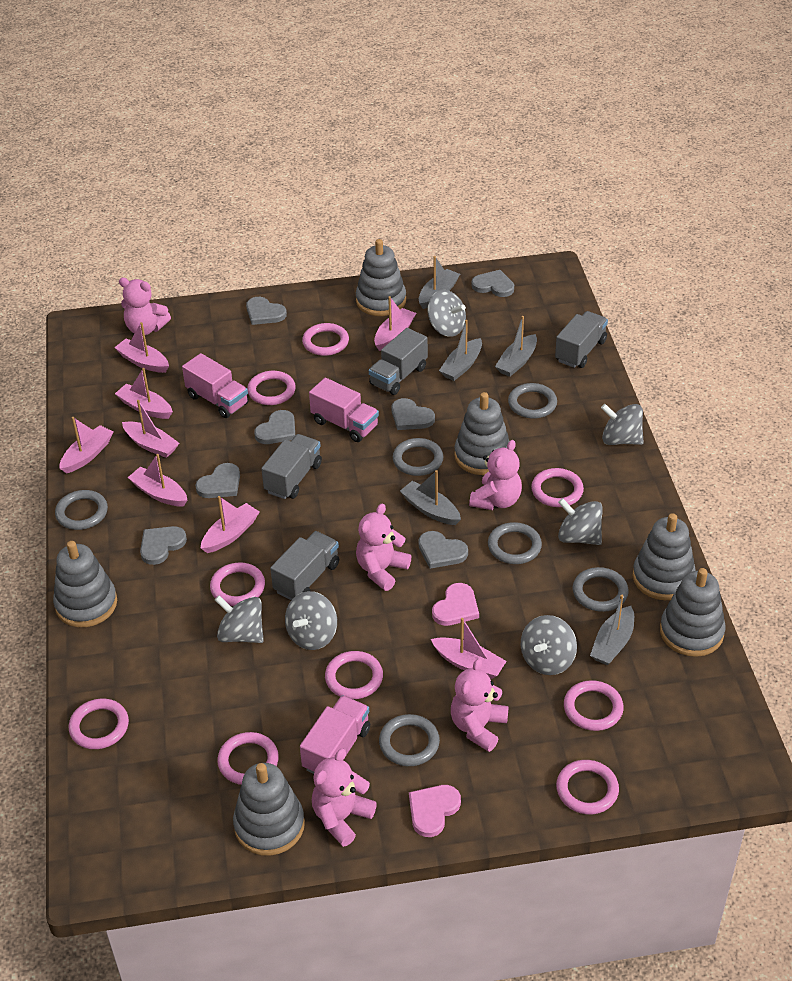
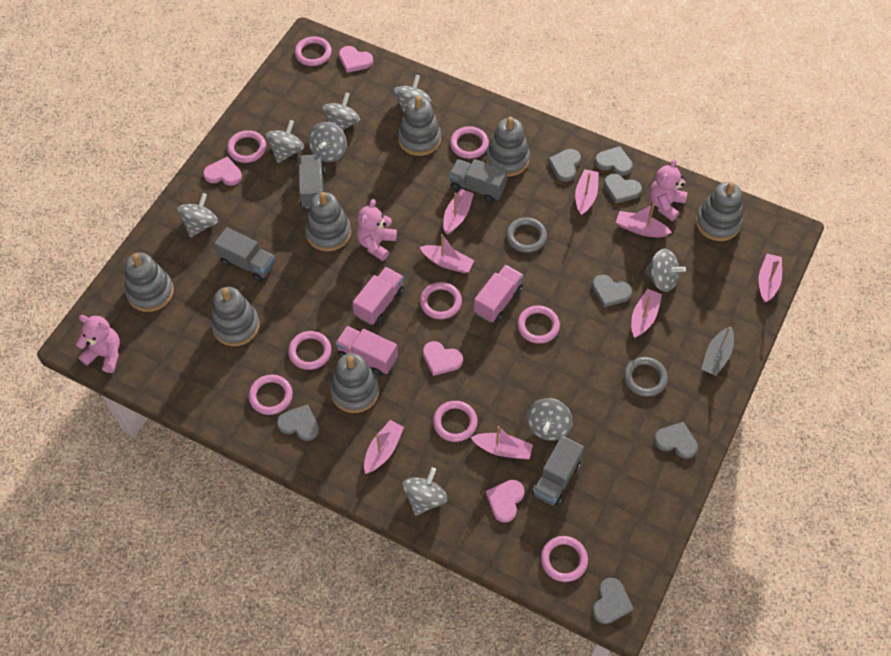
grey boat: 5 -> 1
grey ring: 6 -> 2
grey spinning top: 6 -> 8
grey stacking toy: 6 -> 7
pink heart: 2 -> 4
pink teddy bear: 5 -> 3

